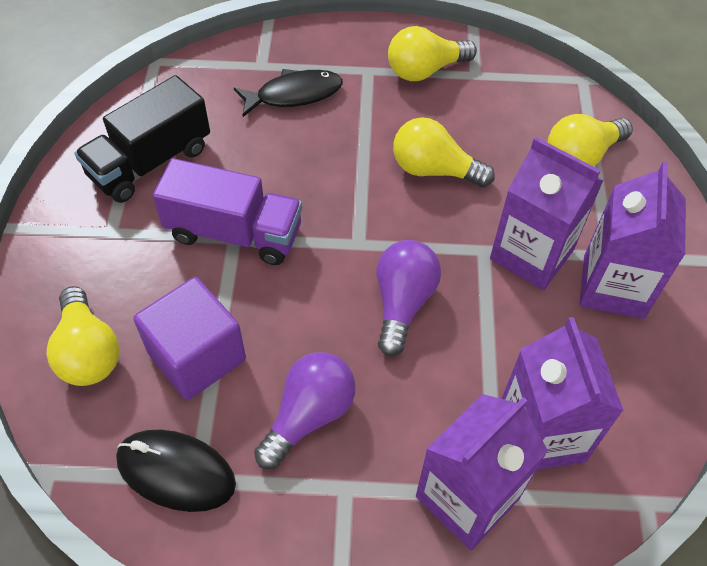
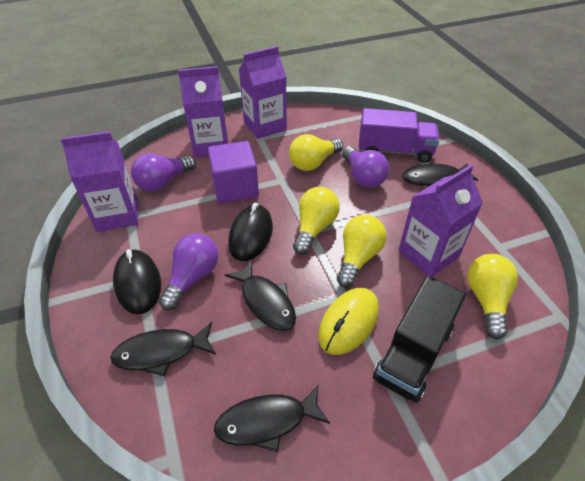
black fish: 1 -> 4
black mouse: 1 -> 2
purple light bulb: 2 -> 3
yellow mouse: 0 -> 1

